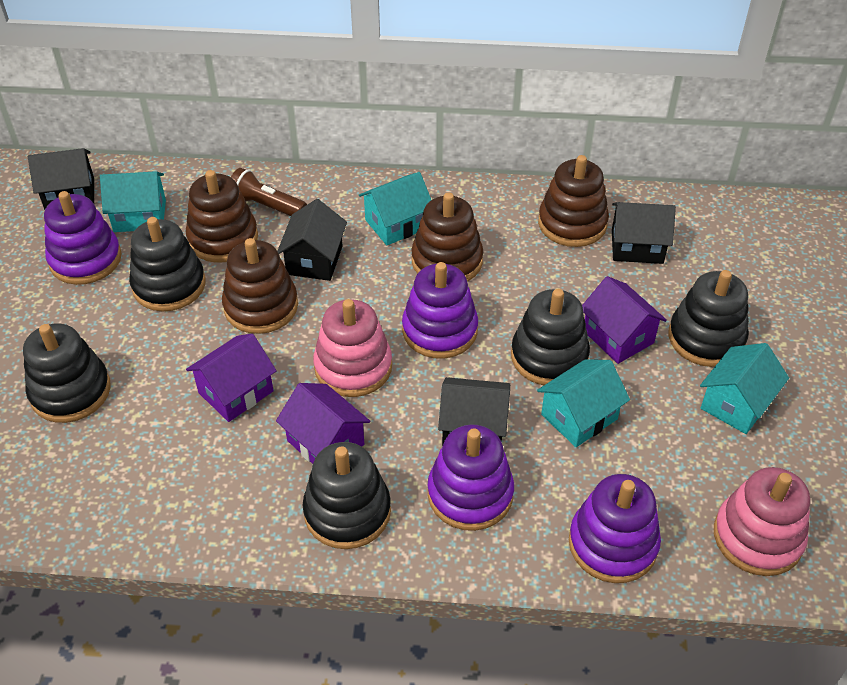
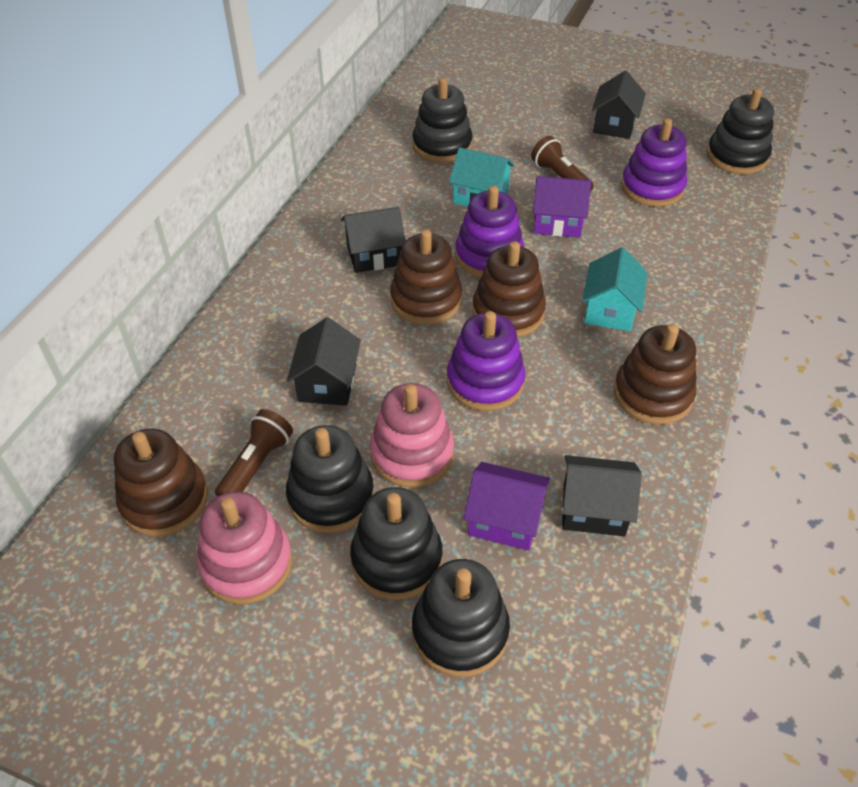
brown flashlight: 1 -> 2
purple house: 3 -> 2
purple stacking toy: 4 -> 3
turquoise house: 4 -> 2

